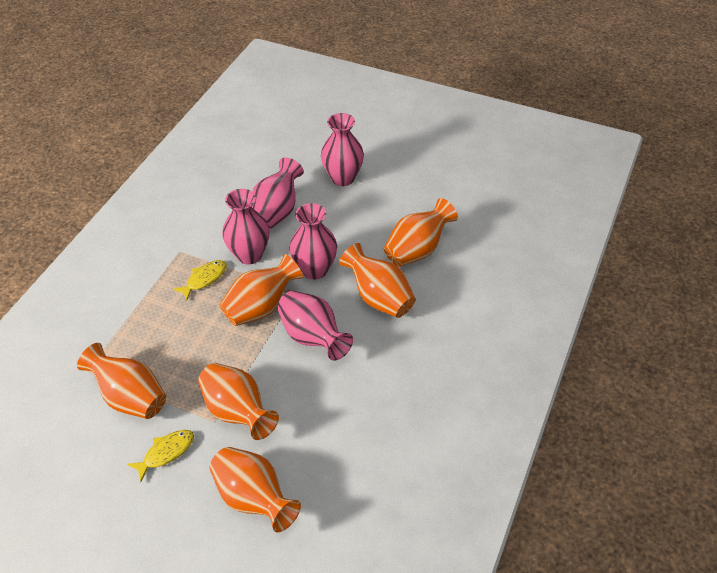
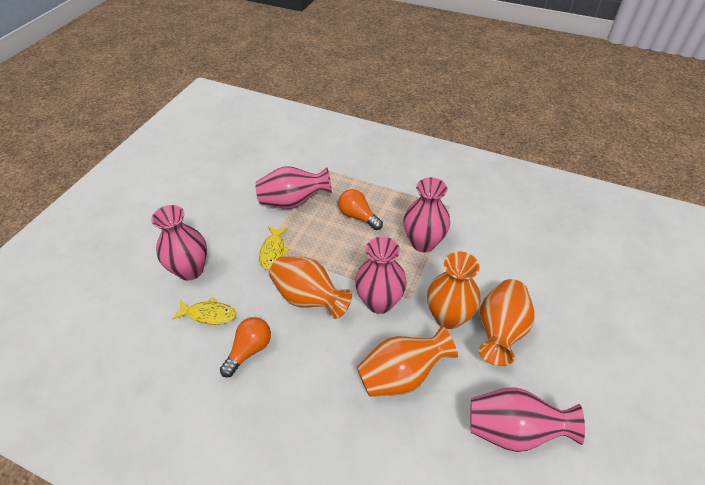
orange light bulb: 0 -> 2
orange vase: 6 -> 4

